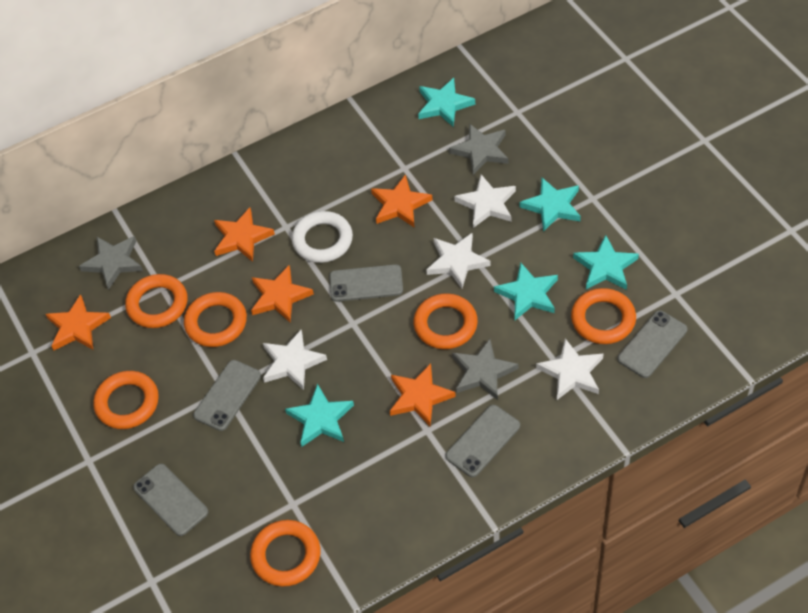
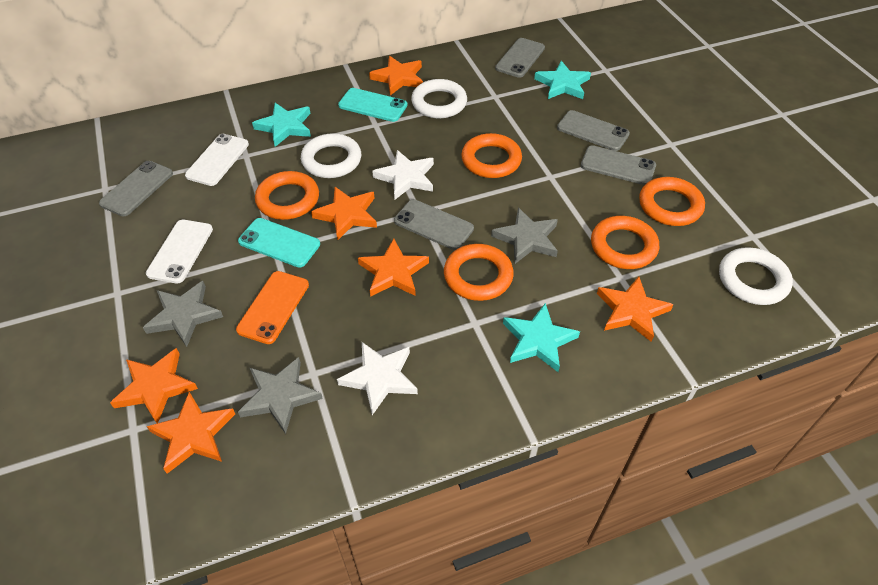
orange phone: 0 -> 1
orange ring: 6 -> 5
orange star: 5 -> 6
turquoise phone: 0 -> 2
turquoise star: 5 -> 3
white phone: 0 -> 2
white ring: 1 -> 3
white star: 4 -> 2

